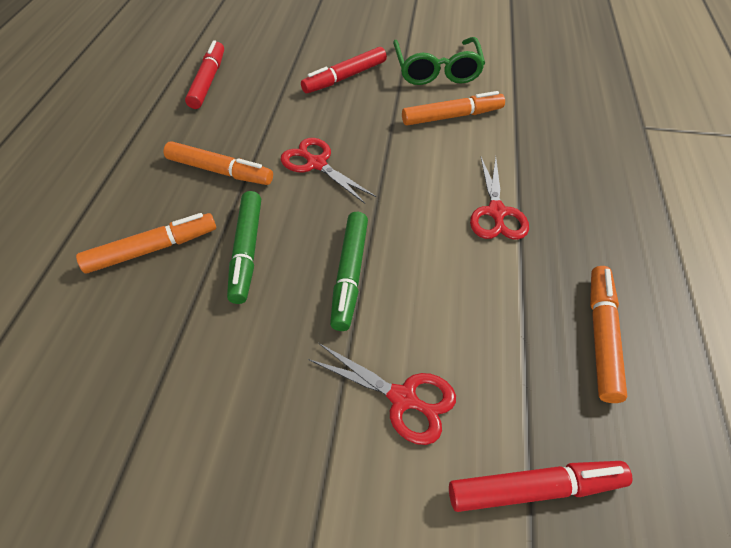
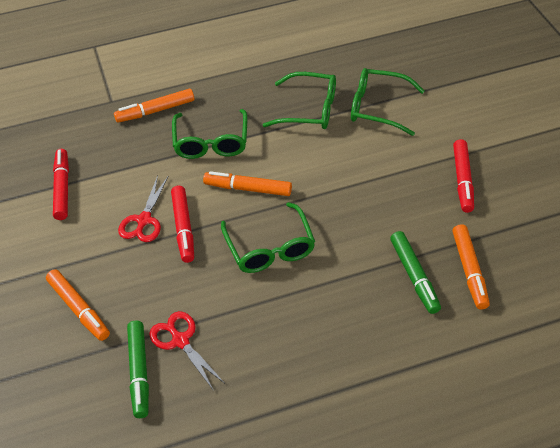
green glasses: 1 -> 4
red scissors: 3 -> 2

